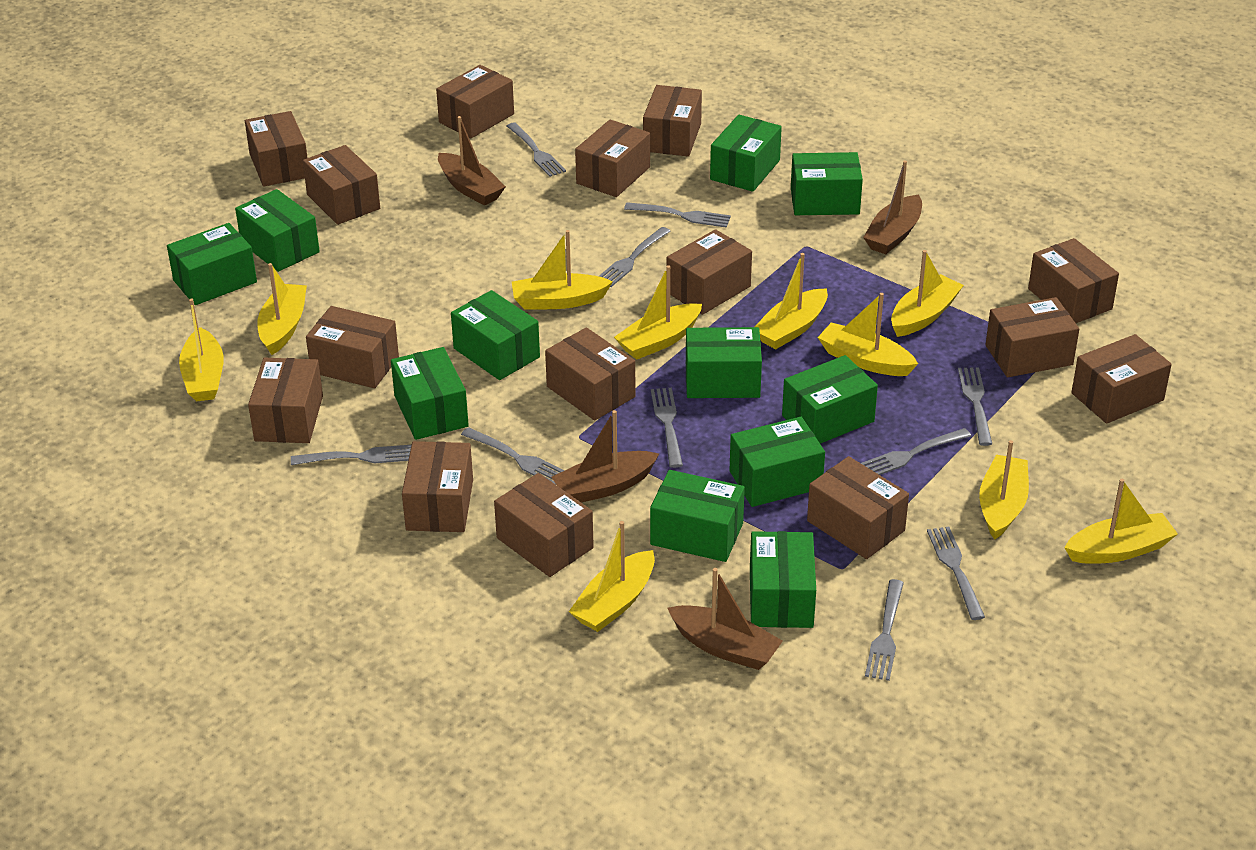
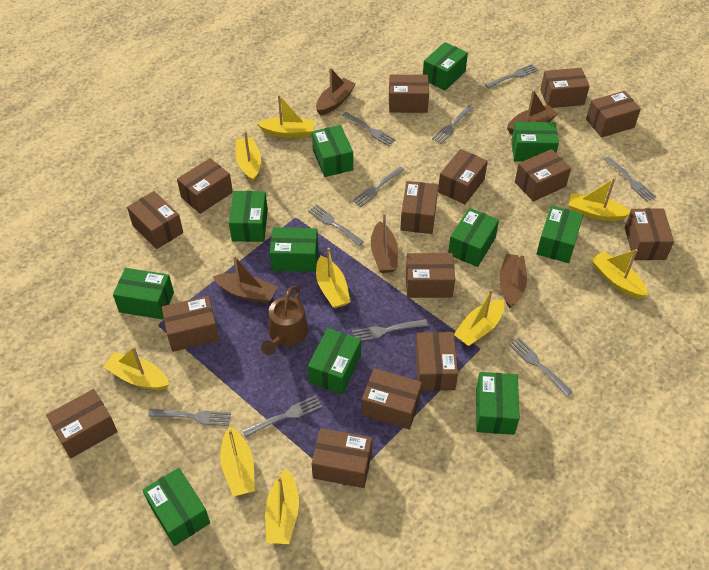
brown boat: 4 -> 5
brown watering can: 0 -> 1
yellow boat: 10 -> 9

